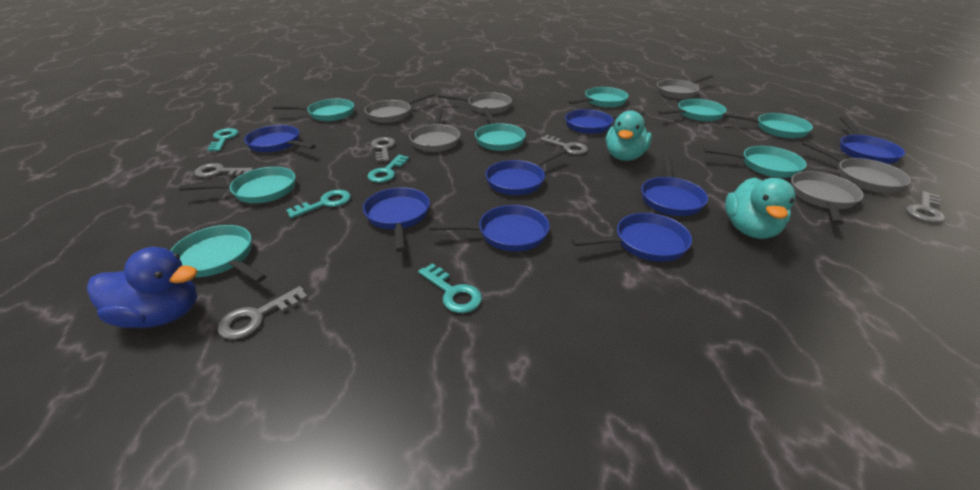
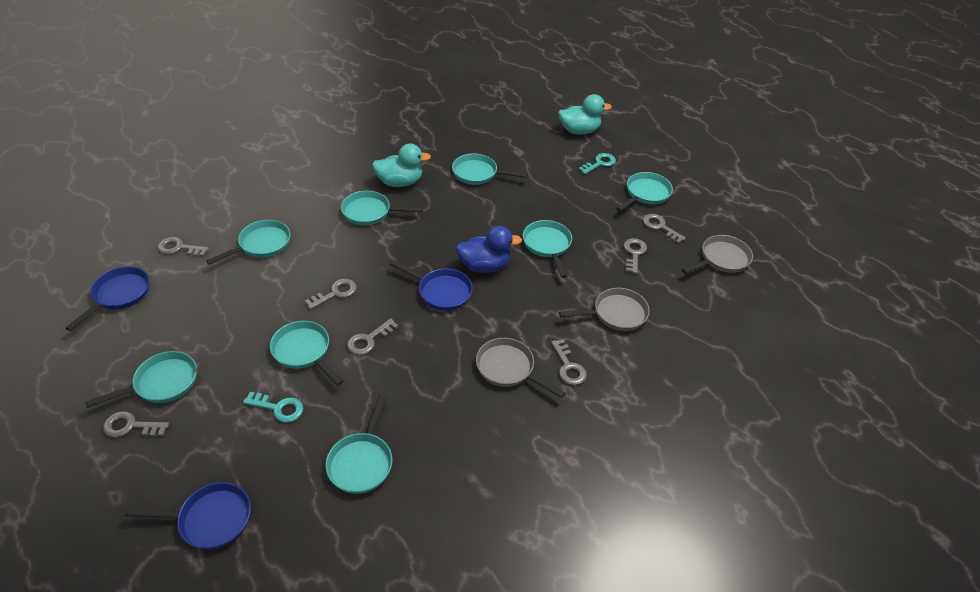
blue pan: 8 -> 3
grey key: 5 -> 7
grey pan: 6 -> 3
turquoise key: 4 -> 2

